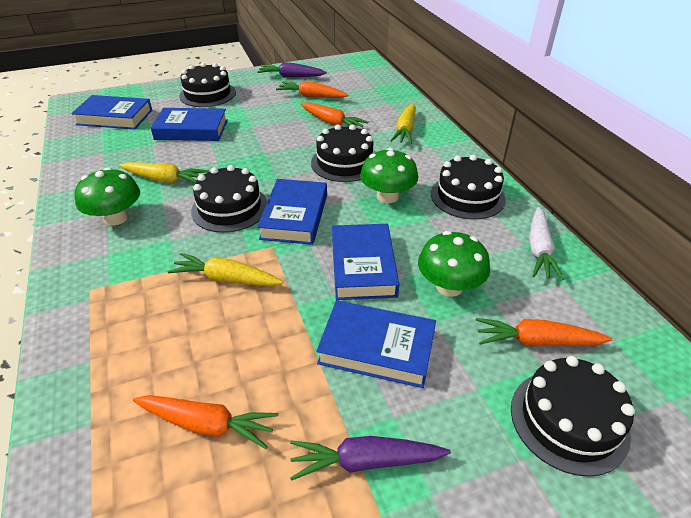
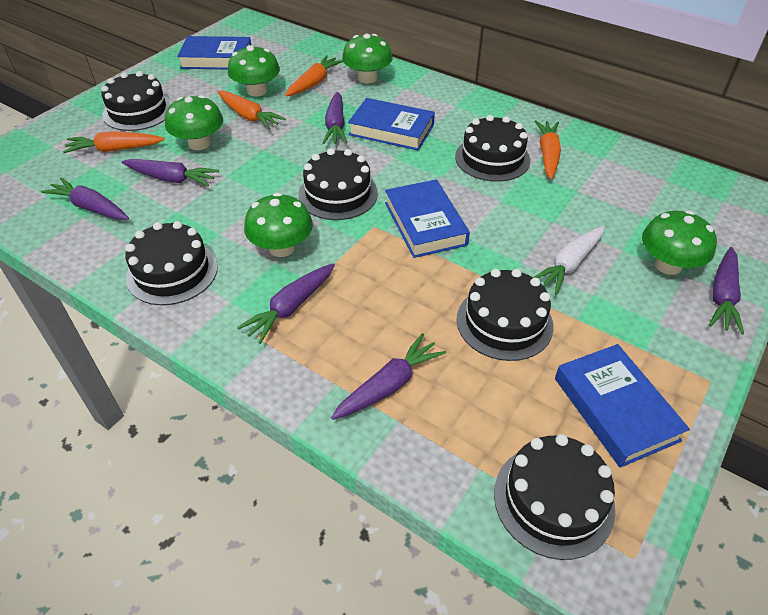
black cake: 5 -> 6
blue book: 5 -> 4
green mushroom: 3 -> 5
purple carrot: 2 -> 6
yellow carrot: 3 -> 0

